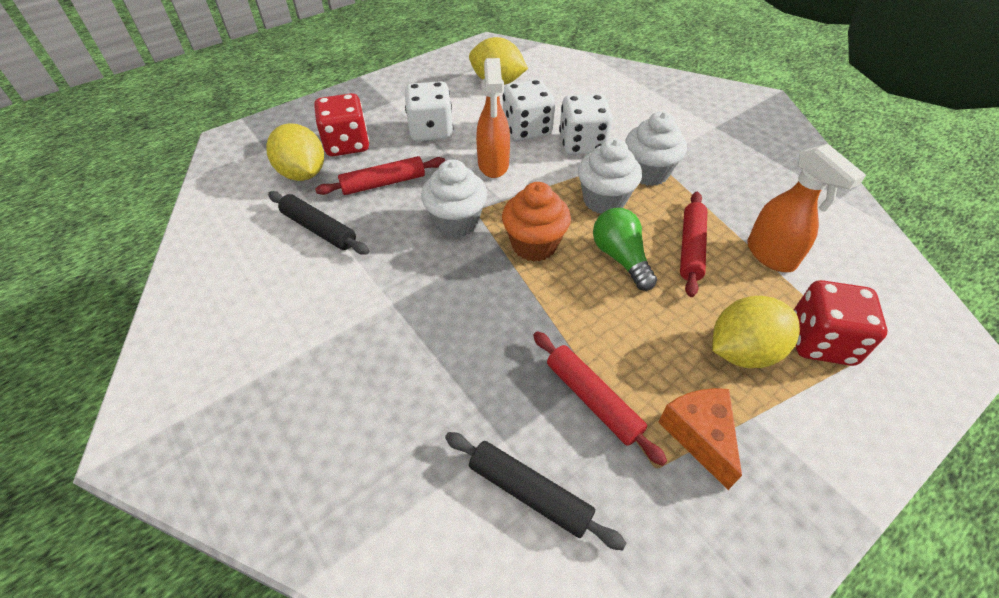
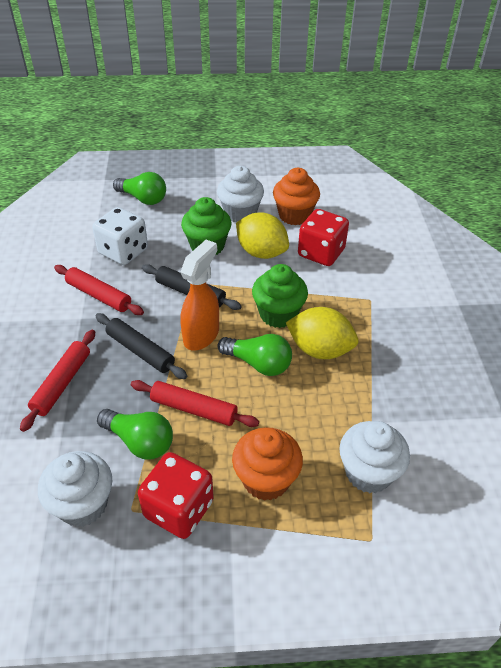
green cupcake: 0 -> 2
green light bulb: 1 -> 3
orange cheese: 1 -> 0
orange cupcake: 1 -> 2
orange spray bottle: 2 -> 1
white dice: 3 -> 1
yellow lemon: 3 -> 2

